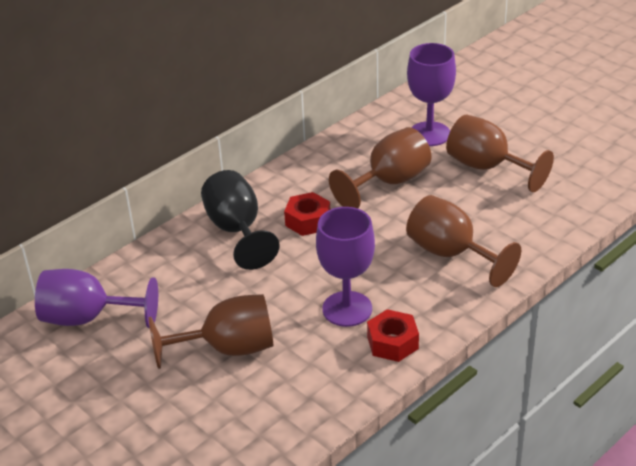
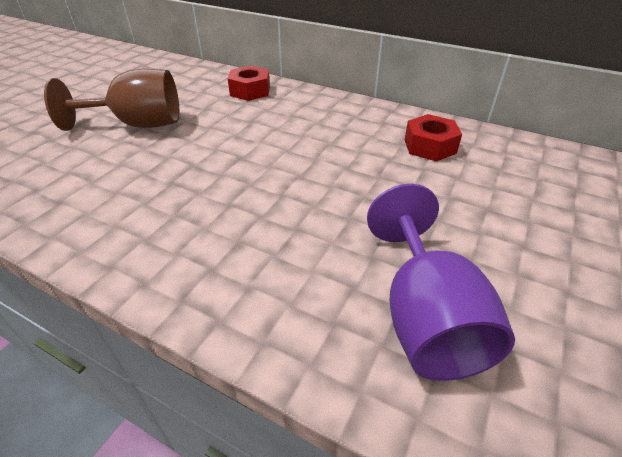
black goblet: 1 -> 0
brown goblet: 4 -> 1
purple goblet: 3 -> 1

